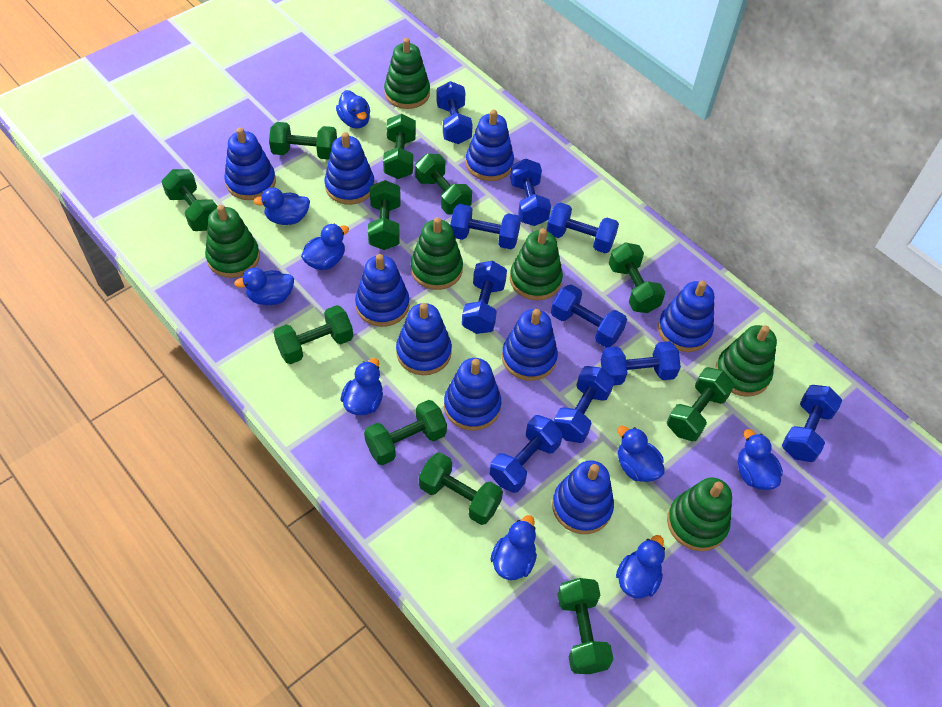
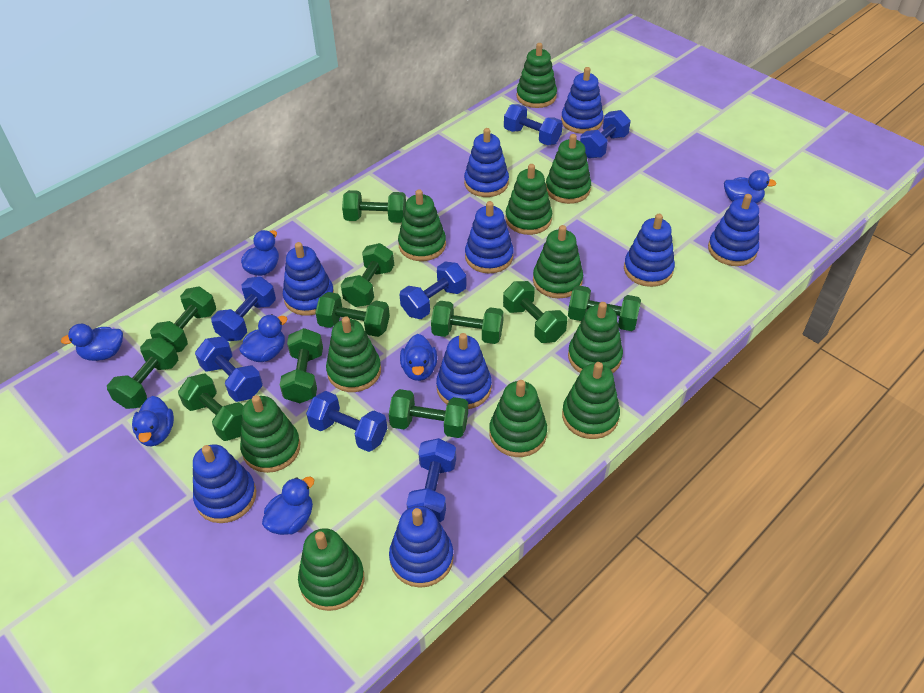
blue duck: 9 -> 7
blue dumbbell: 10 -> 7
green stacking toy: 6 -> 11

